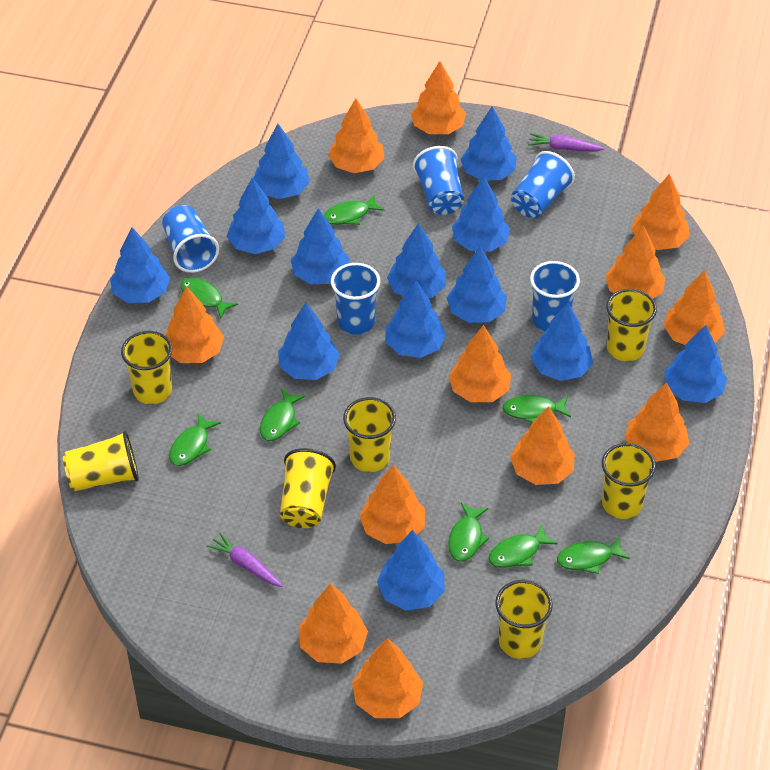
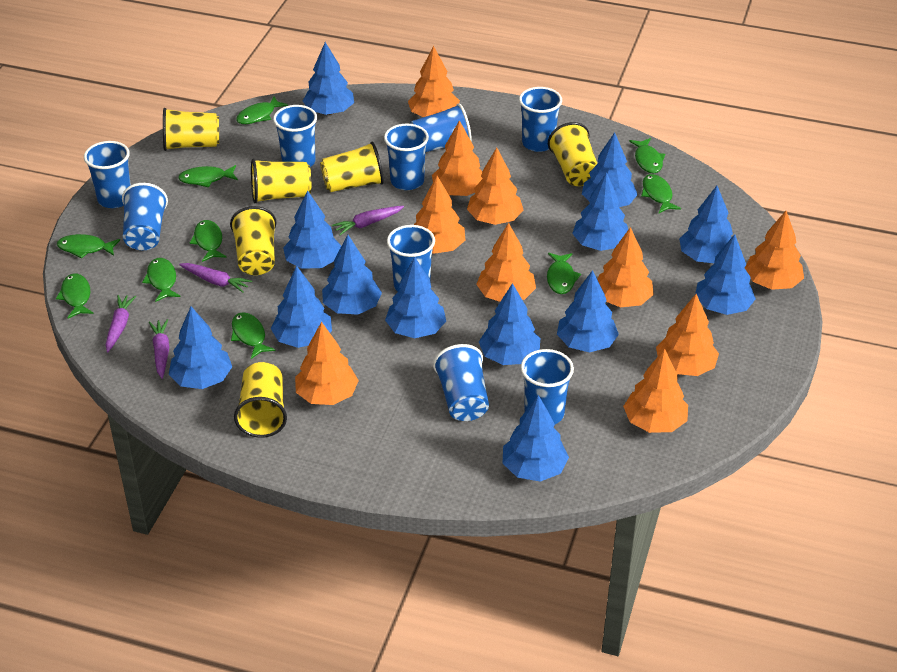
blue cup: 5 -> 9
green fish: 8 -> 10
orange tree: 12 -> 10
purple carrot: 2 -> 4
yellow cup: 7 -> 6

